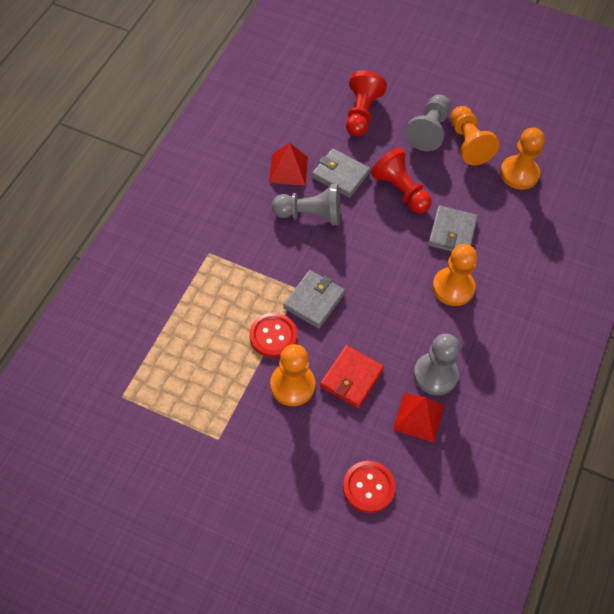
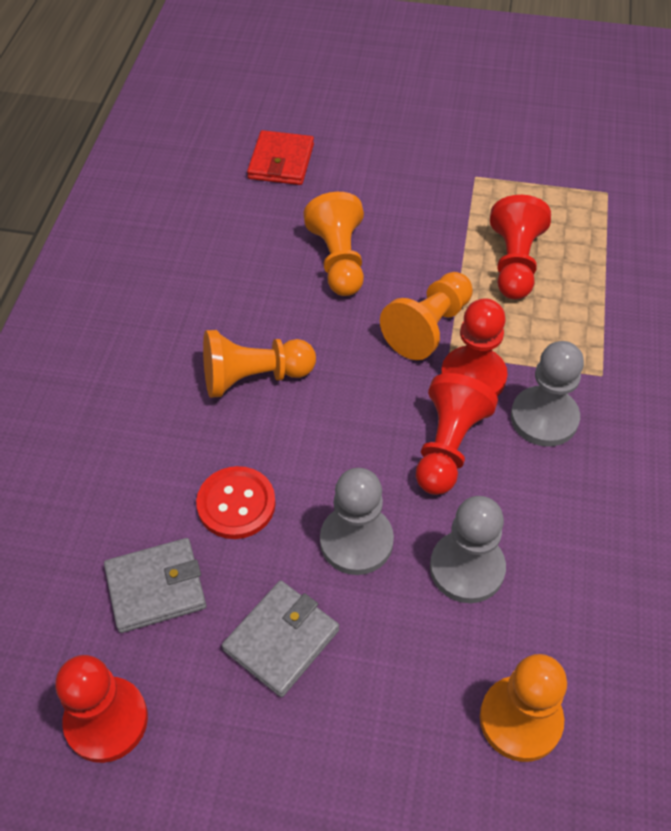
grey wallet: 3 -> 2
red button: 2 -> 1
red pawn: 2 -> 4
red pyramid: 2 -> 0

